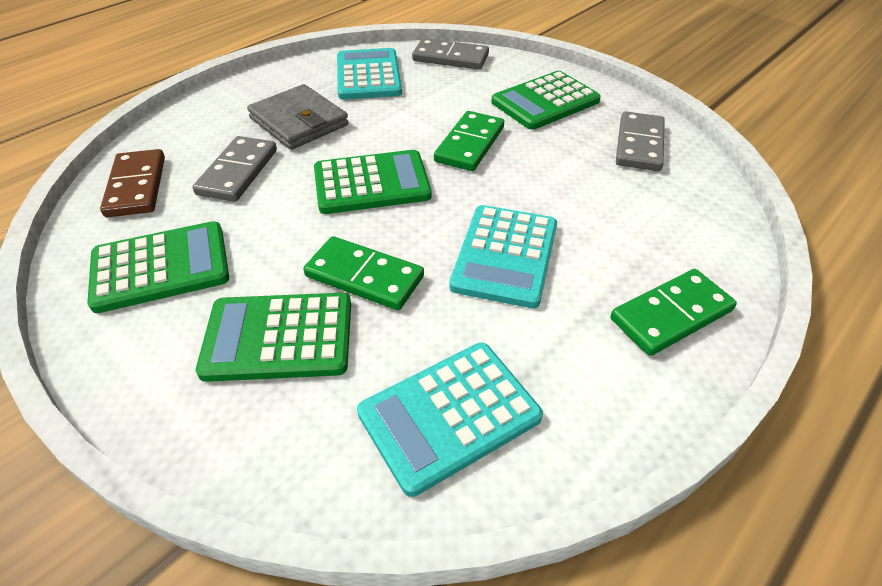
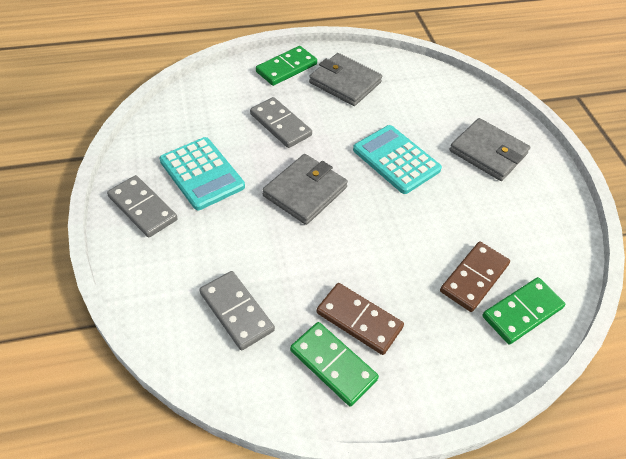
brown domino: 1 -> 2
green calculator: 4 -> 0
grey wallet: 1 -> 3
turquoise calculator: 3 -> 2

